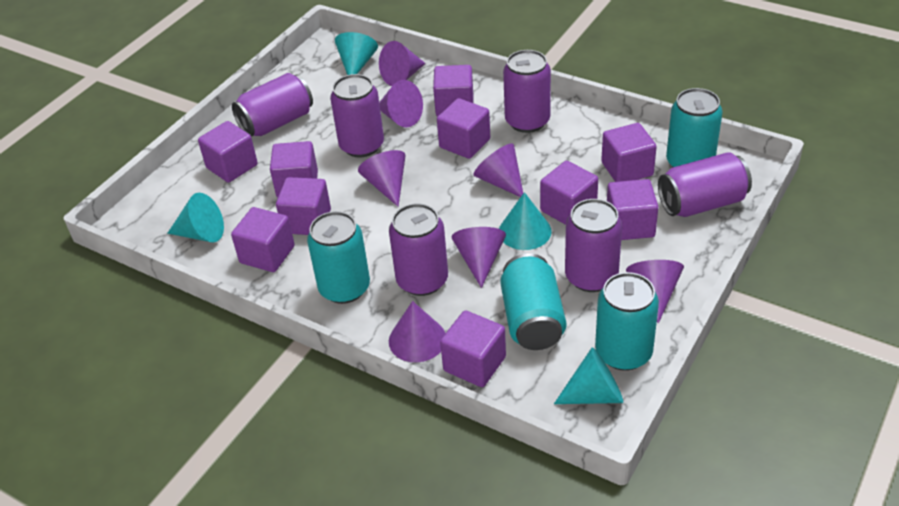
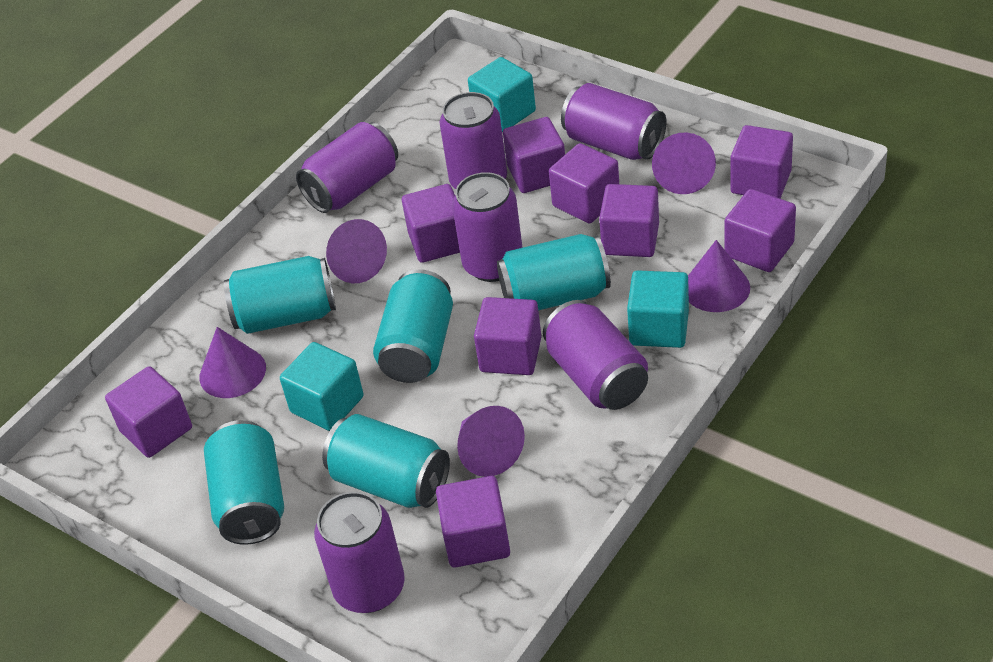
purple cone: 7 -> 5
purple cube: 10 -> 9
turquoise can: 4 -> 5
turquoise cone: 4 -> 0
turquoise cube: 0 -> 3

